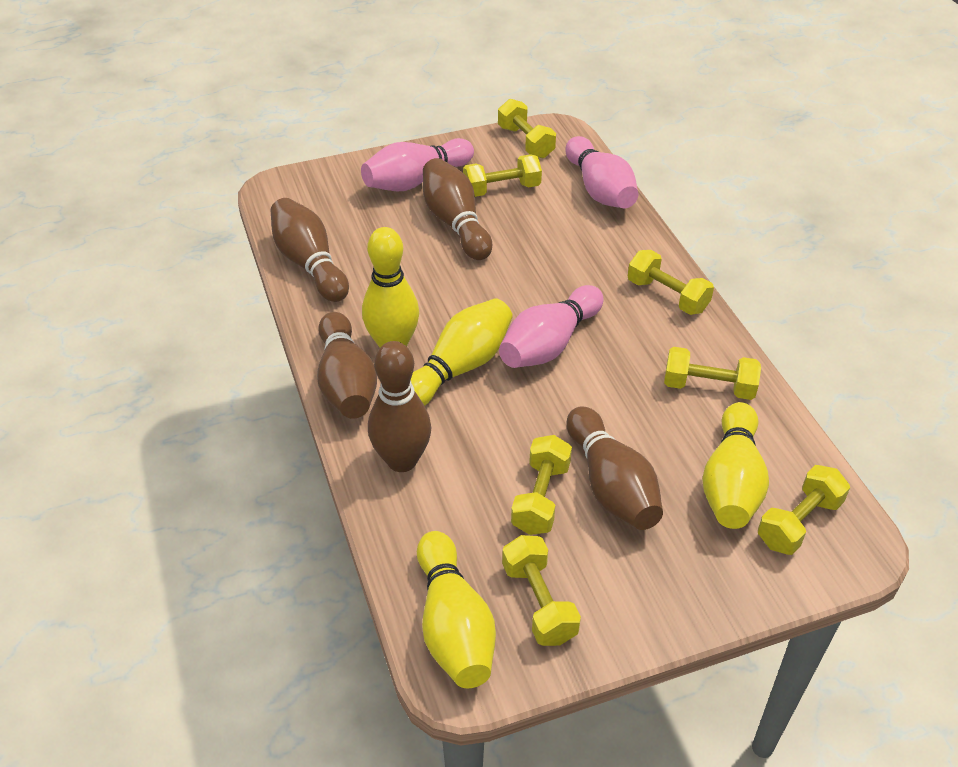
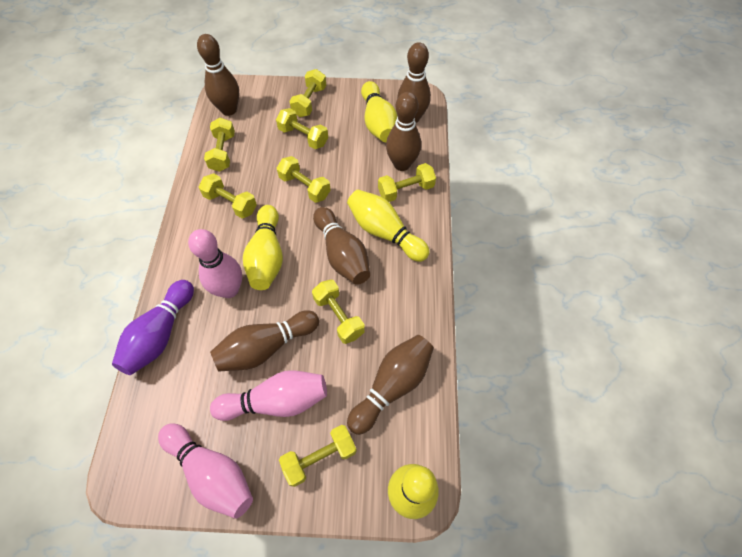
brown bowling pin: 5 -> 6
purple bowling pin: 0 -> 1
yellow dumbbell: 7 -> 8

